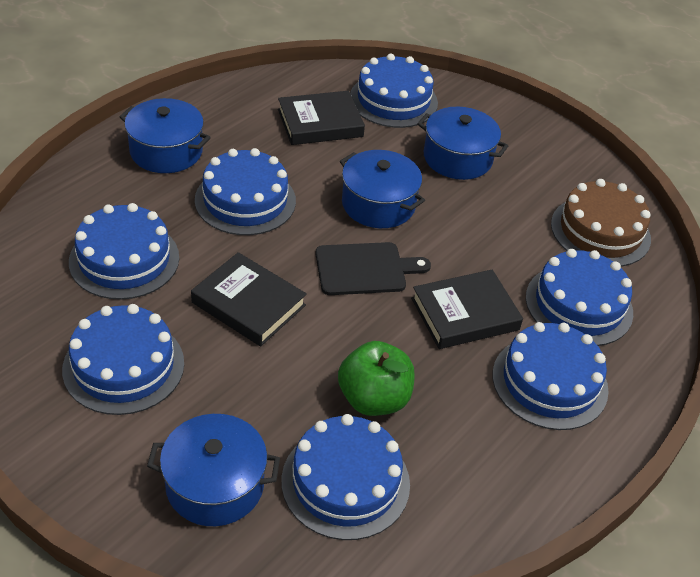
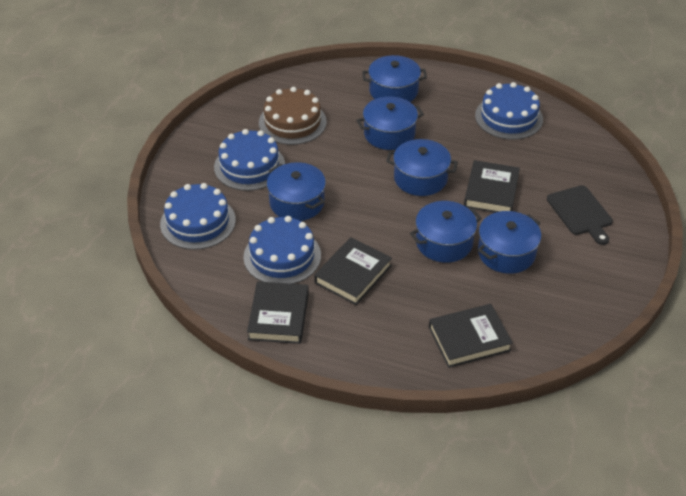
black book: 3 -> 4
blue cake: 7 -> 4
blue pot: 4 -> 6
green apple: 1 -> 0

